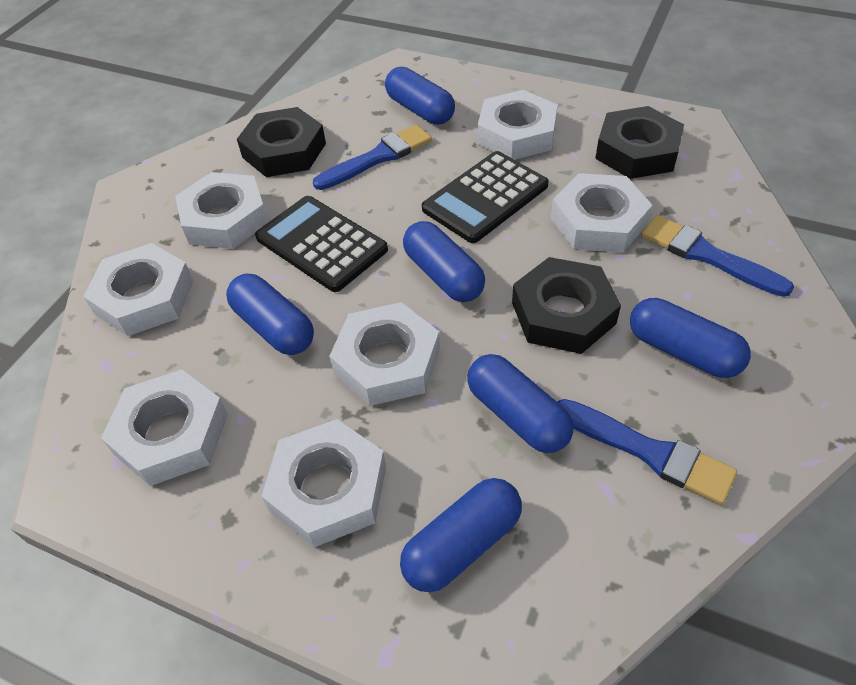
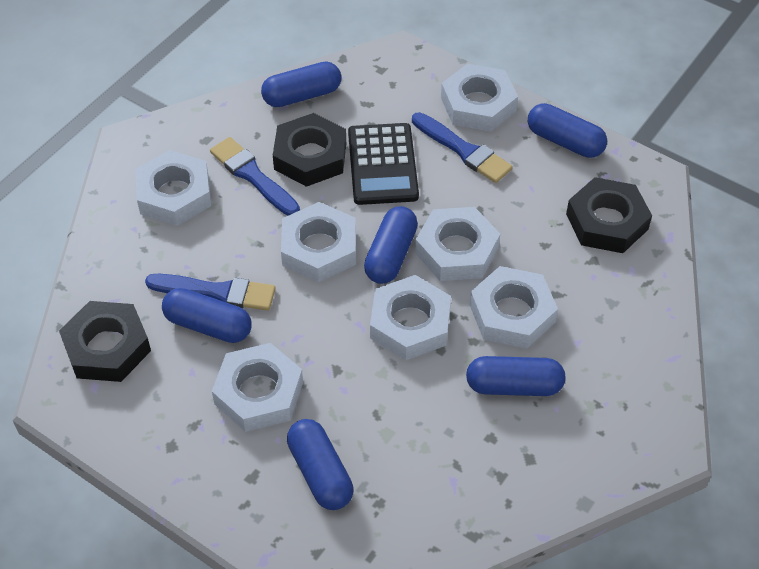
black calculator: 2 -> 1

